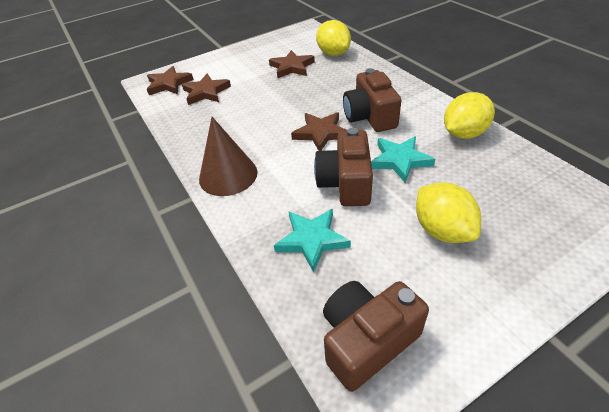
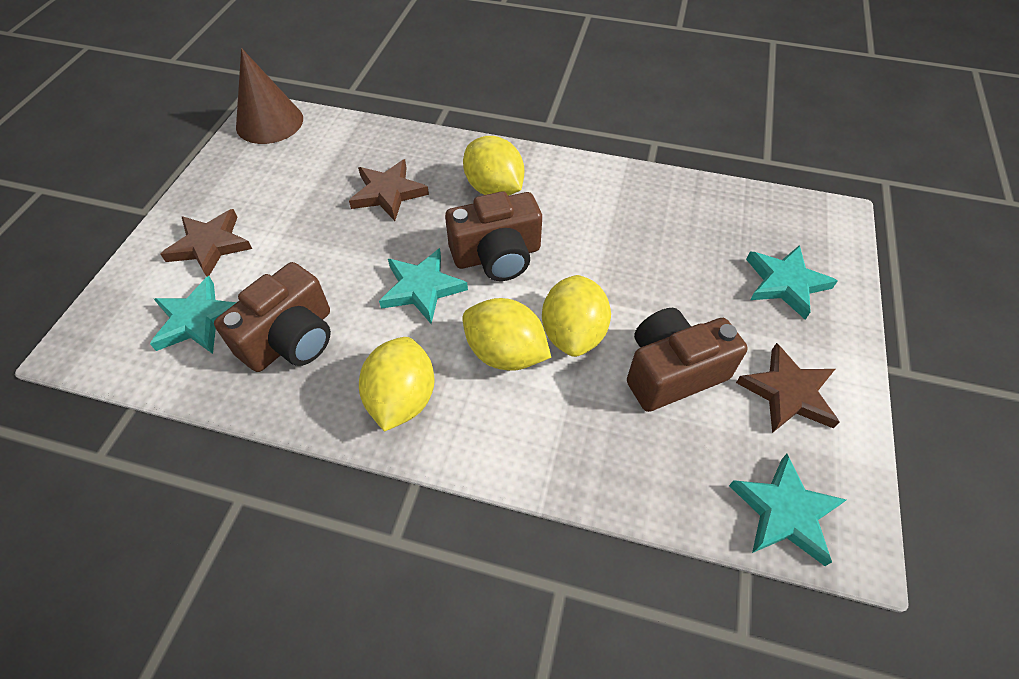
brown star: 4 -> 3
turquoise star: 2 -> 4
yellow lemon: 3 -> 4

